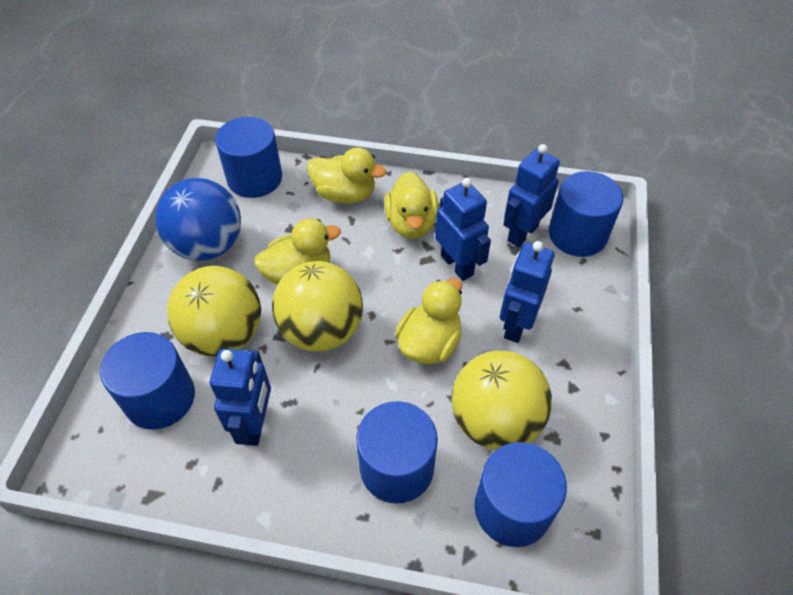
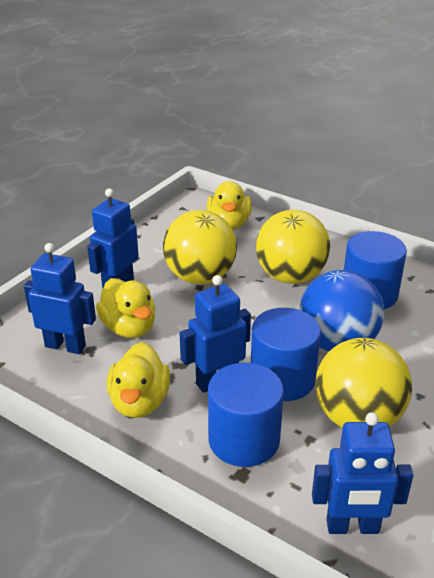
blue cylinder: 5 -> 3
yellow duck: 4 -> 3

